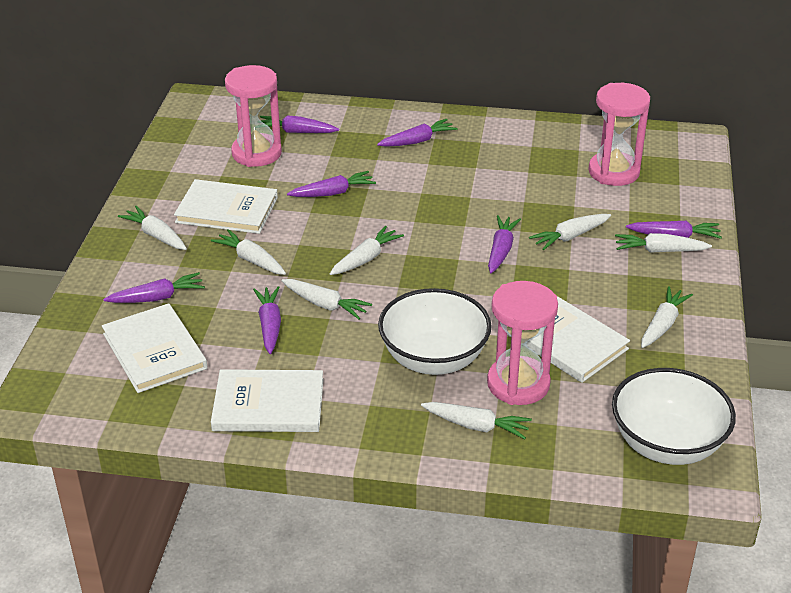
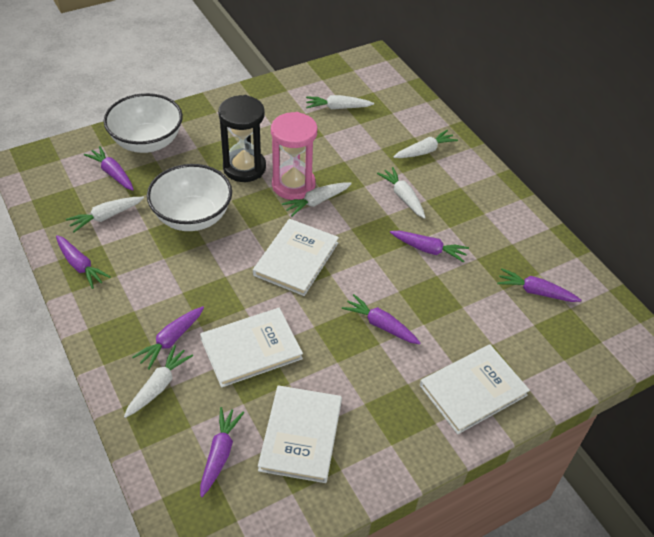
black hourglass: 0 -> 1
pink hourglass: 3 -> 1
white carrot: 8 -> 6

